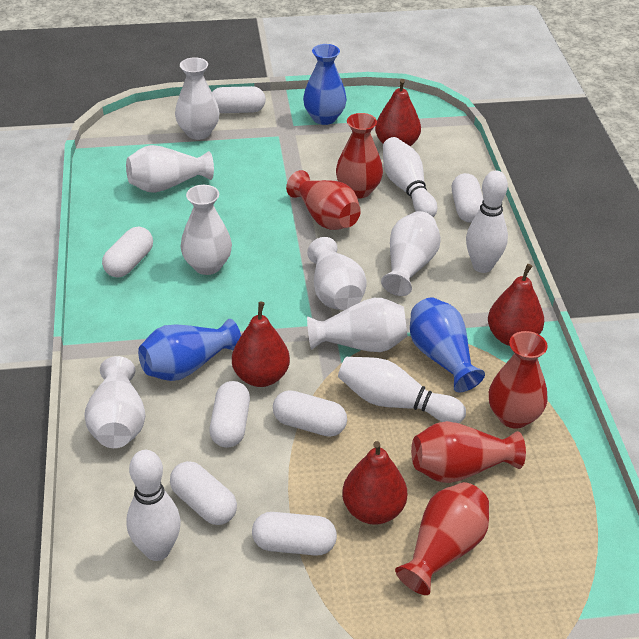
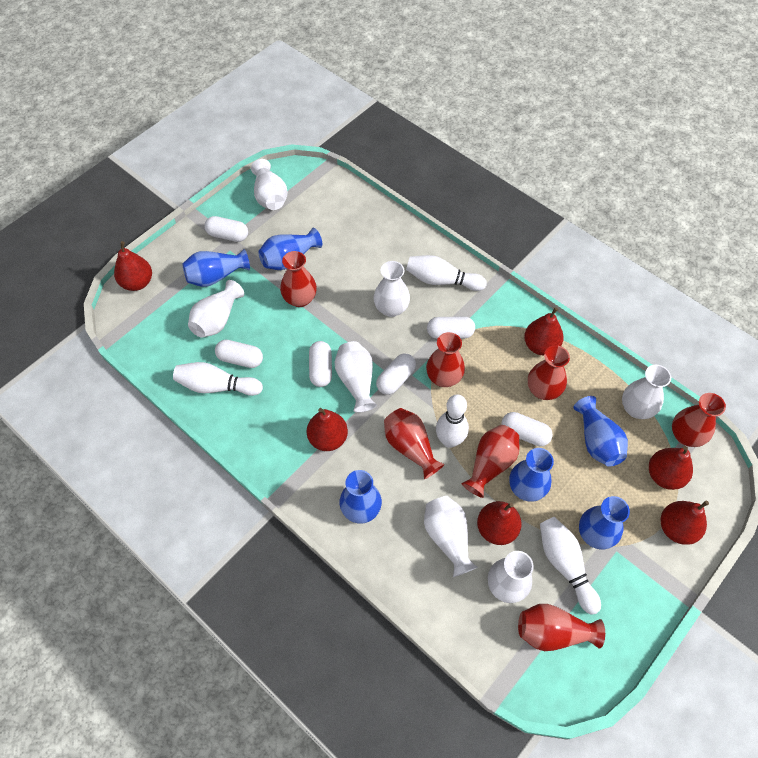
blue vase: 3 -> 6
red pear: 4 -> 6
red vase: 5 -> 7
white capsule: 7 -> 6

